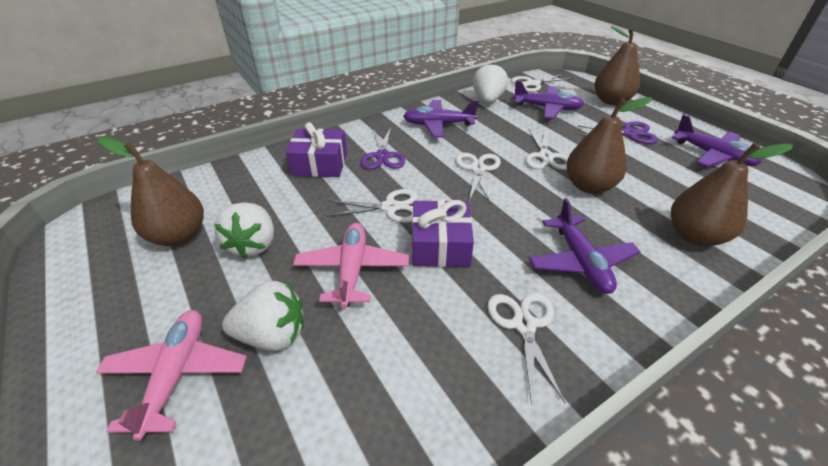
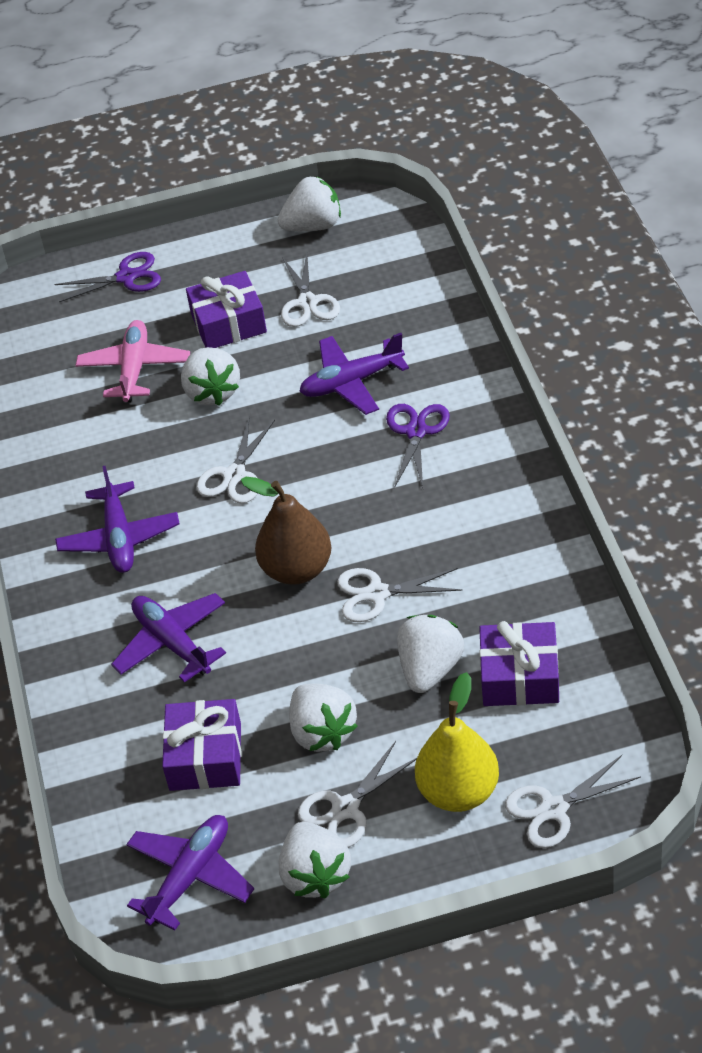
brown pear: 4 -> 1
pink plane: 2 -> 1
purple gift: 2 -> 3
white strawberry: 3 -> 5
yellow pear: 0 -> 1

